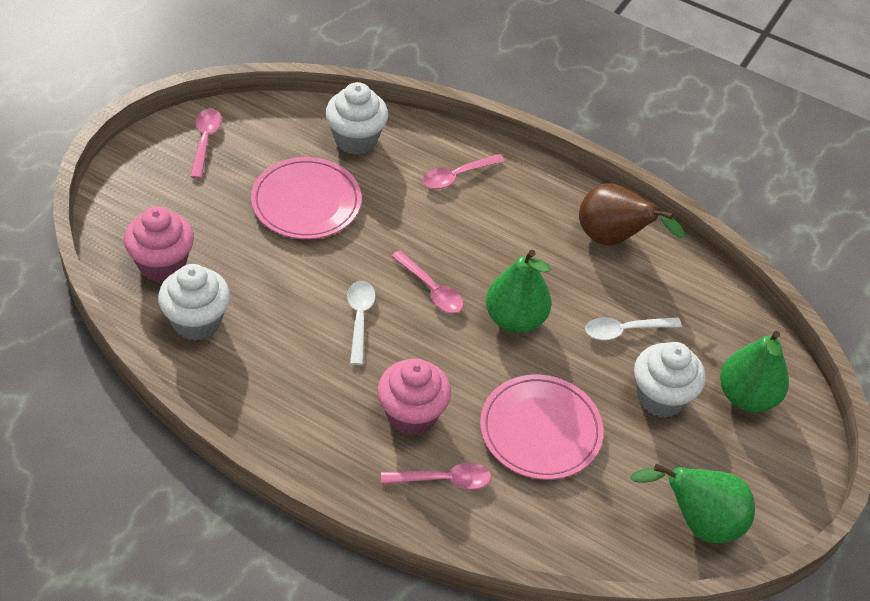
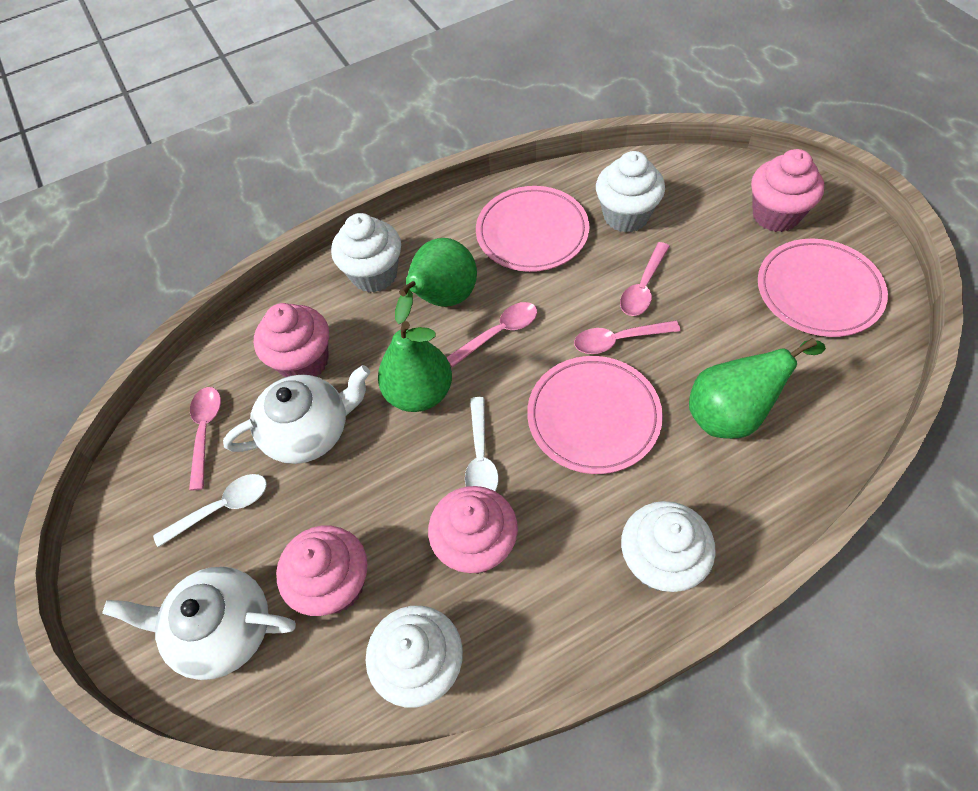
brown pear: 1 -> 0
pink cupcake: 2 -> 4
pink plate: 2 -> 3
white cupcake: 3 -> 4
white teapot: 0 -> 2

